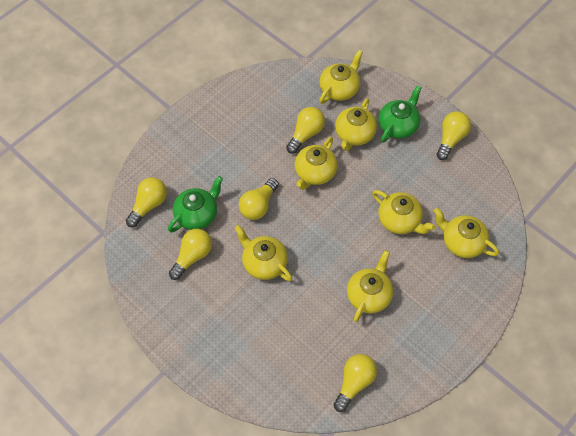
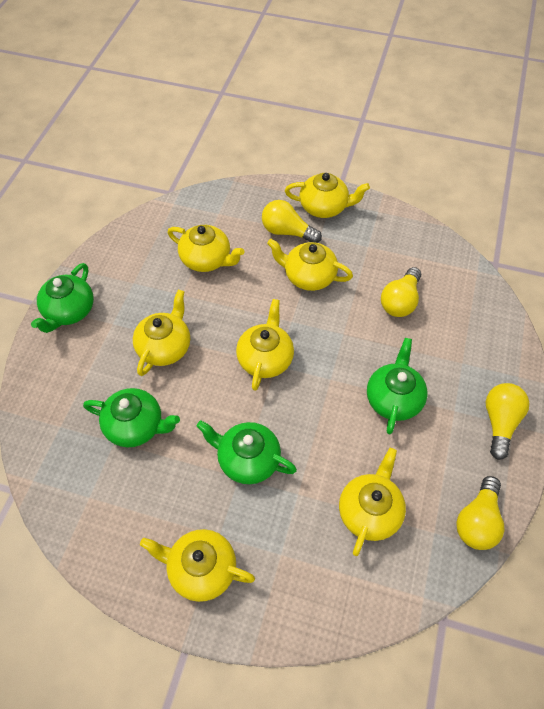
green teapot: 2 -> 4
yellow light bulb: 6 -> 4

